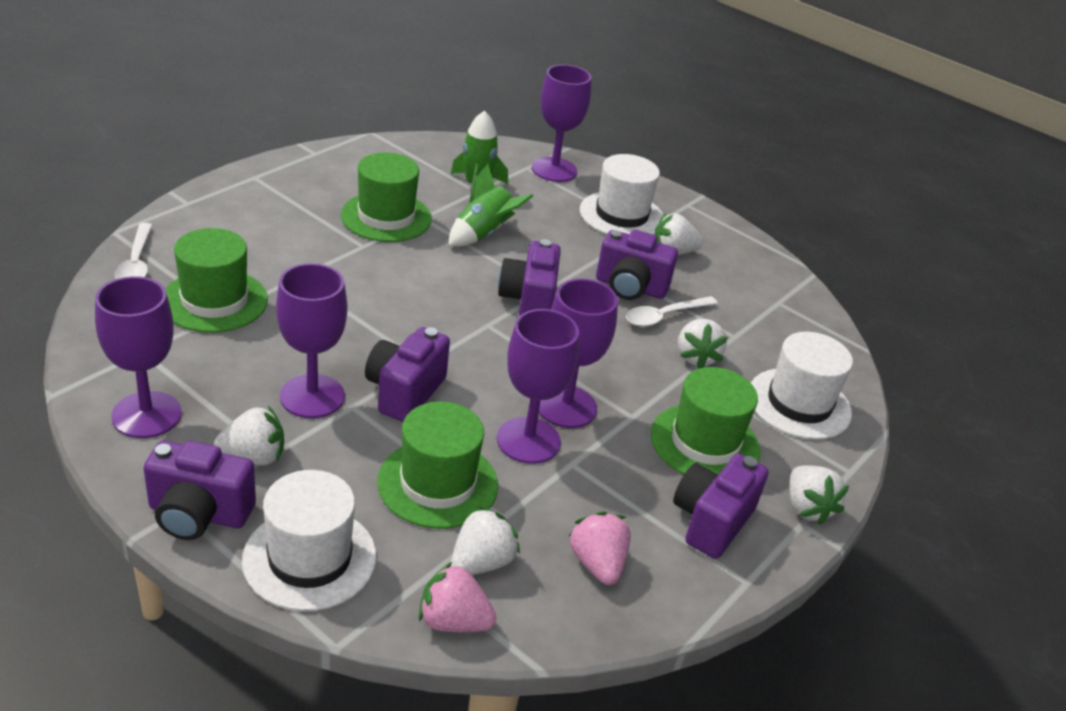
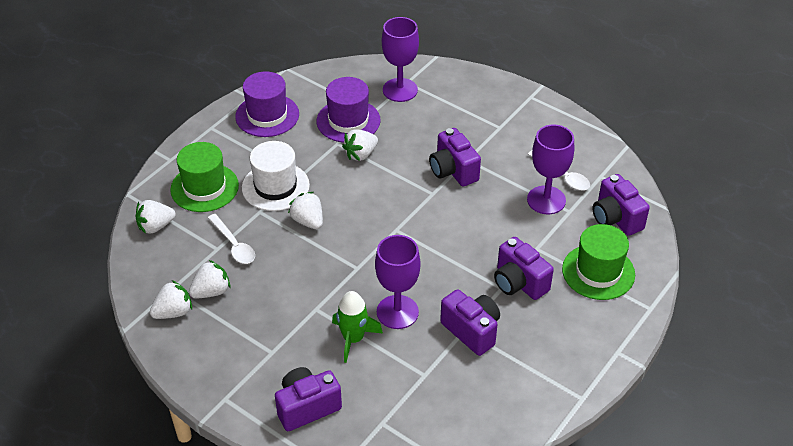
green hat: 4 -> 2
green rocket: 2 -> 1
pink strawberry: 2 -> 0
purple goblet: 5 -> 3
purple hat: 0 -> 2
white hat: 3 -> 1

